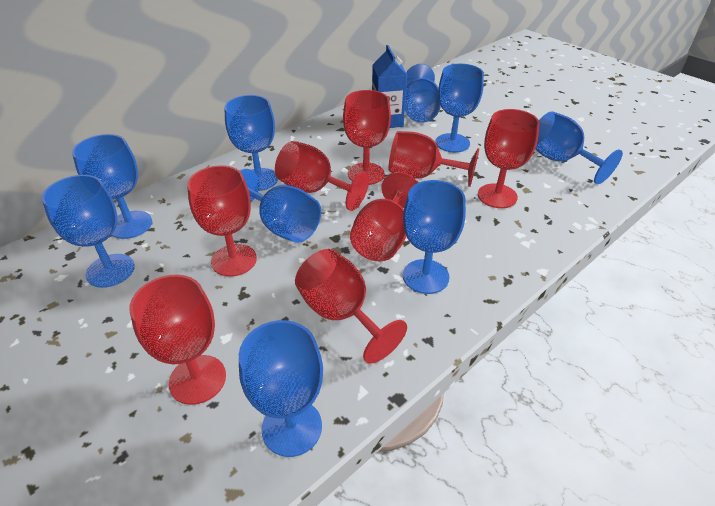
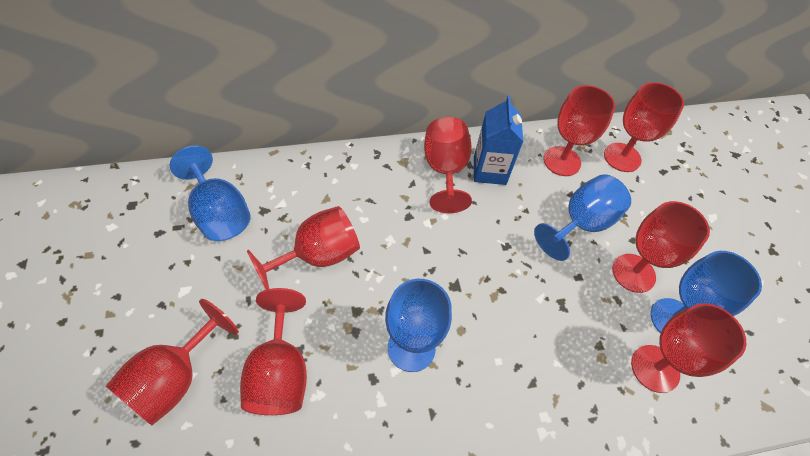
blue goblet: 9 -> 4

